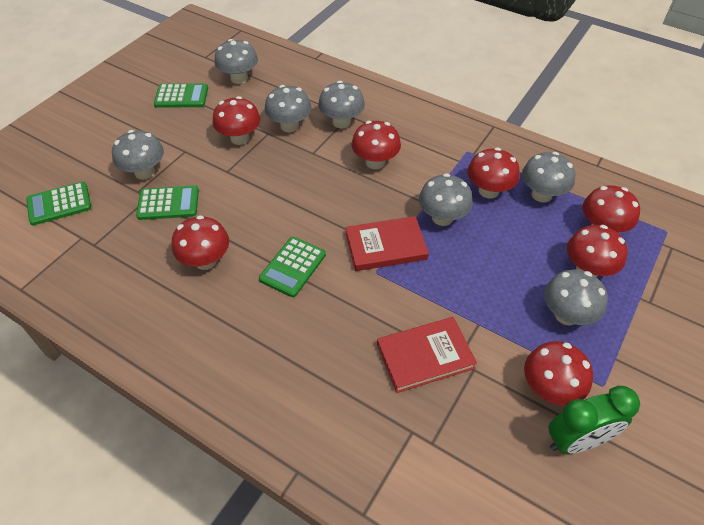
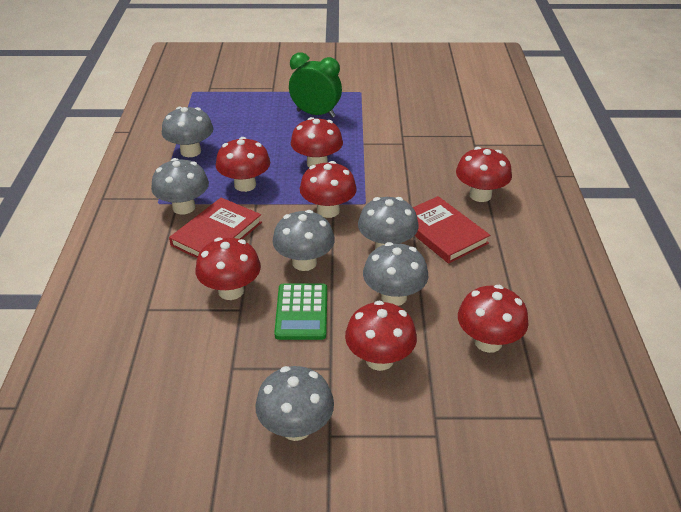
green calculator: 4 -> 1
grey mushroom: 7 -> 6

